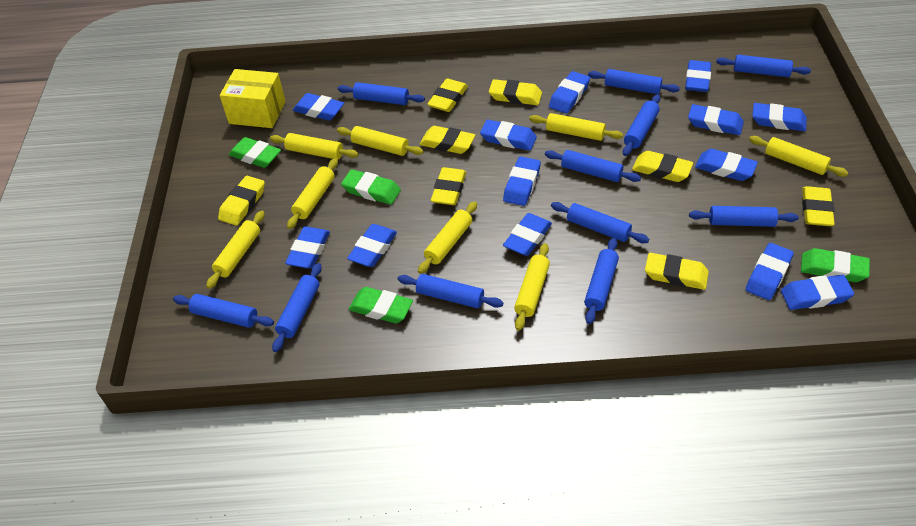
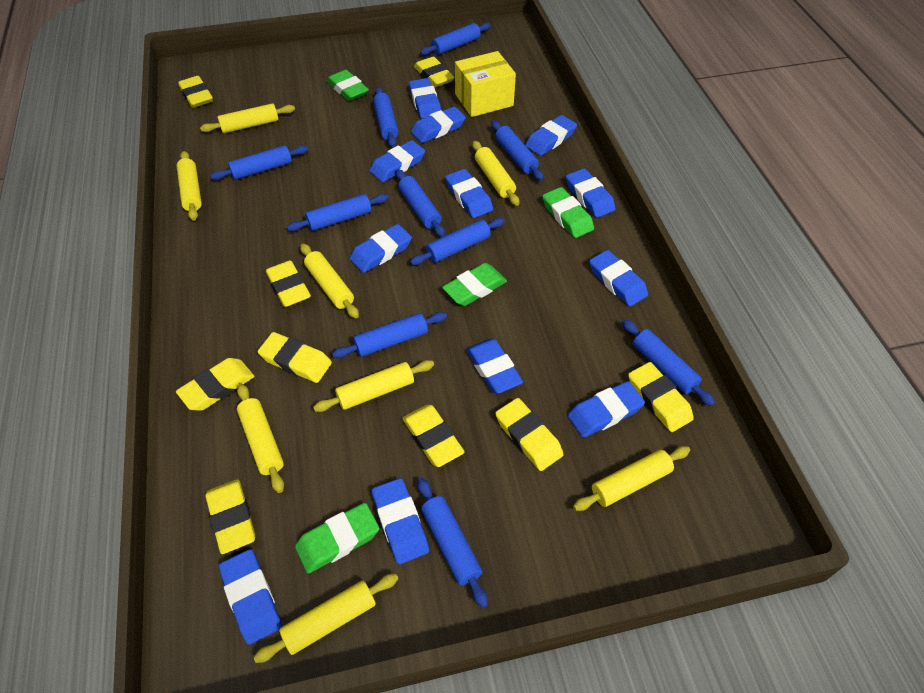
blue eraser: 13 -> 12
blue rolling pin: 11 -> 10
yellow eraser: 8 -> 9

